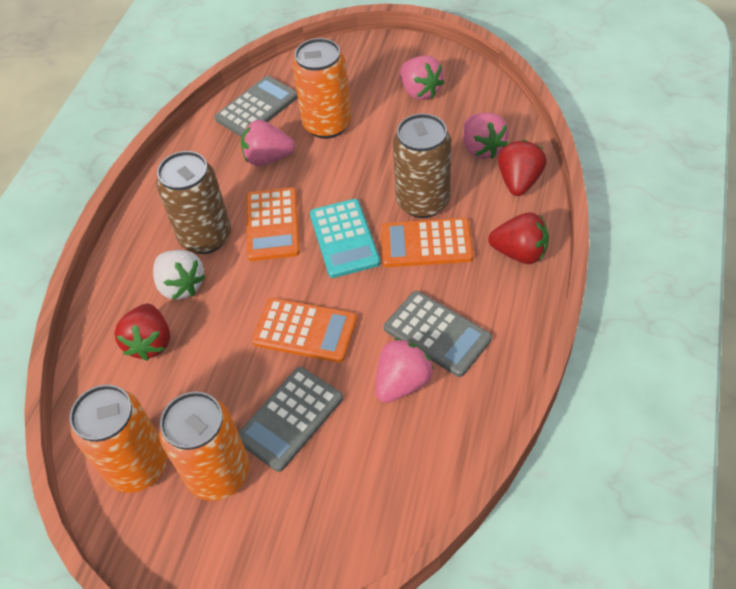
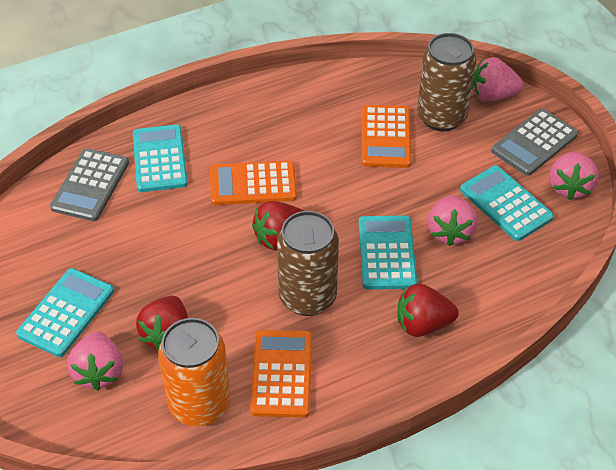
grey calculator: 3 -> 2
orange can: 3 -> 1
turquoise calculator: 1 -> 4
white strawberry: 1 -> 0

